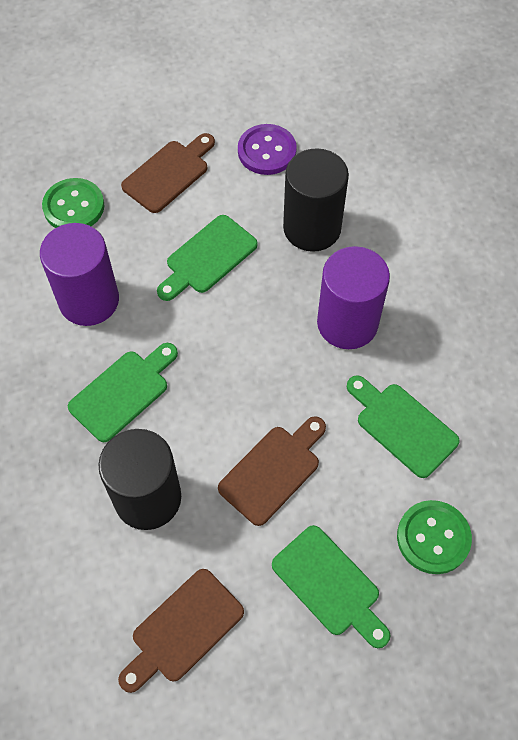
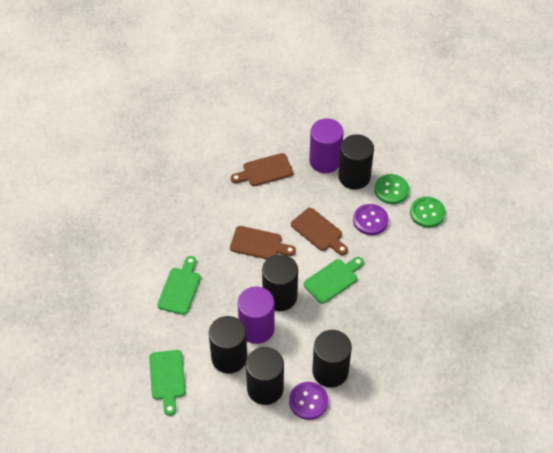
black cylinder: 2 -> 5
green cutting board: 4 -> 3
purple button: 1 -> 2

